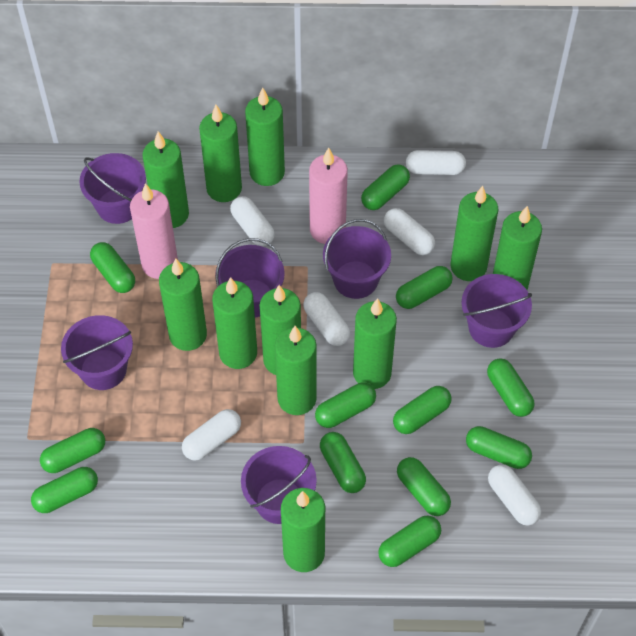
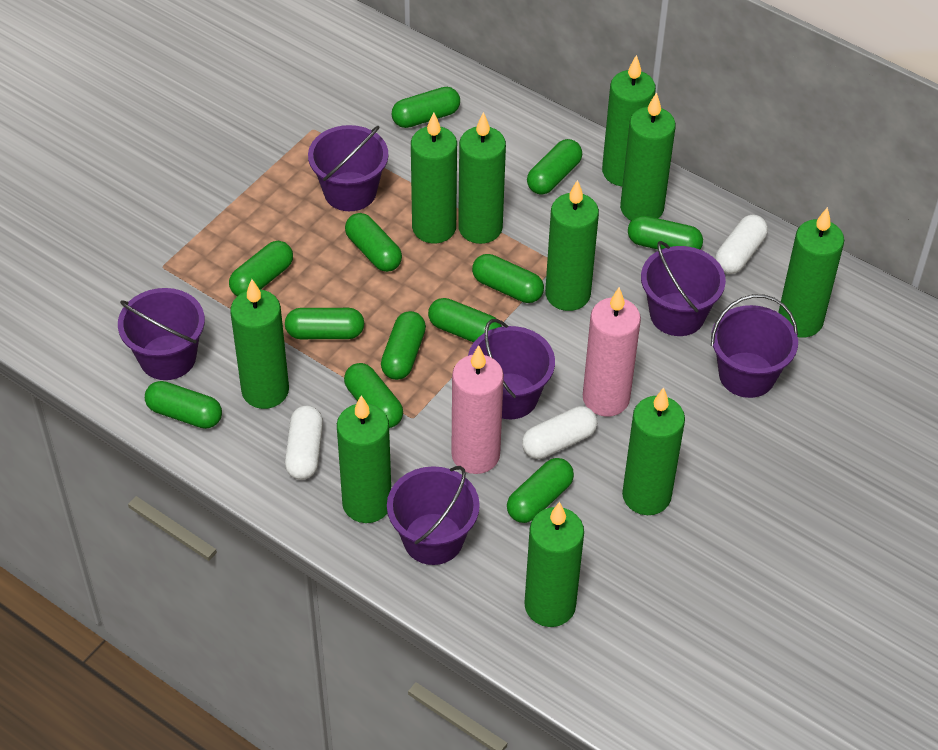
green candle: 11 -> 10
white capsule: 6 -> 3

